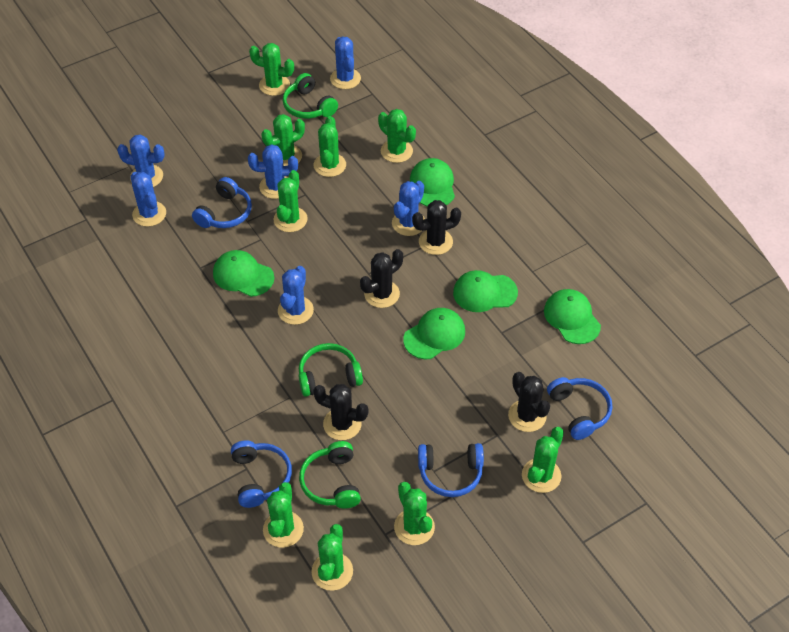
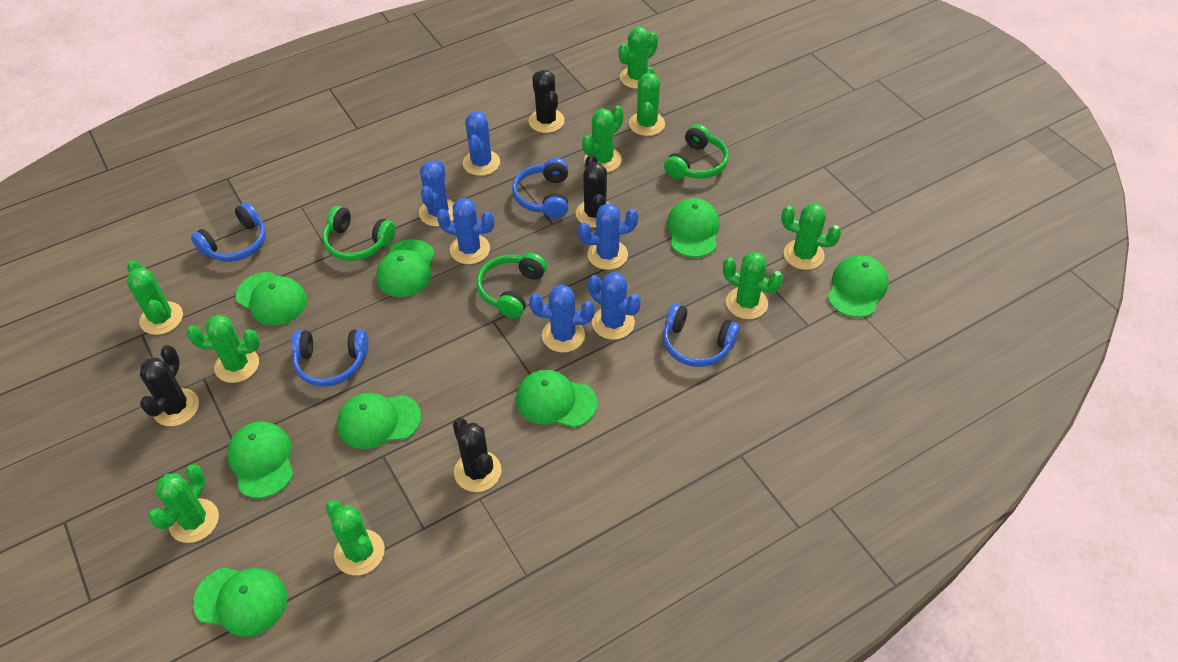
green cap: 5 -> 8

